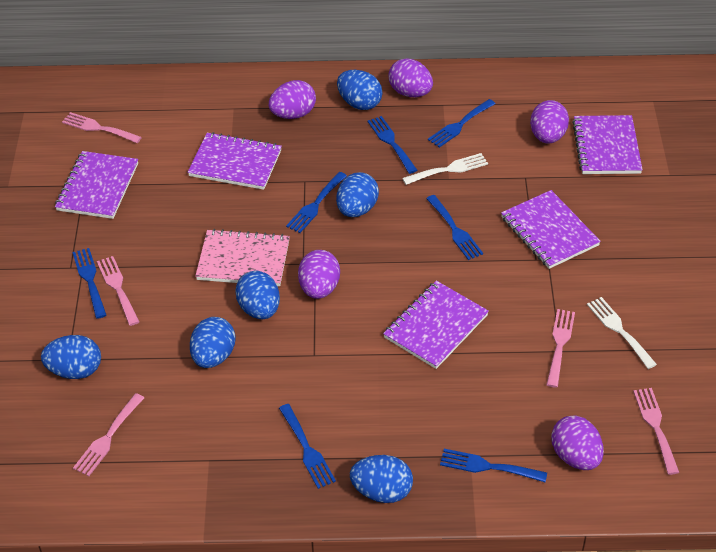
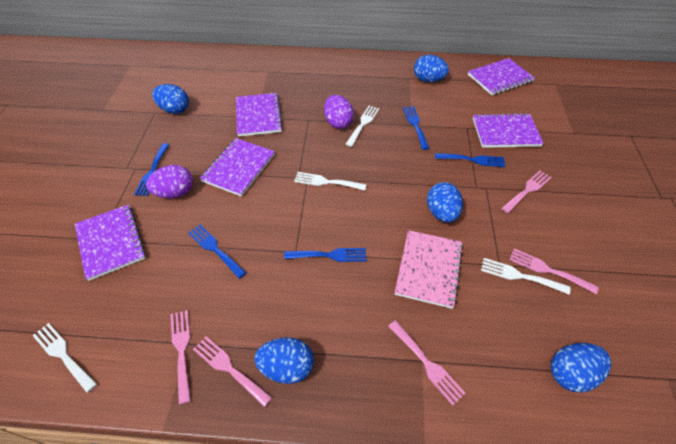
blue egg: 6 -> 5
blue fork: 7 -> 5
purple egg: 5 -> 2
white fork: 2 -> 4

